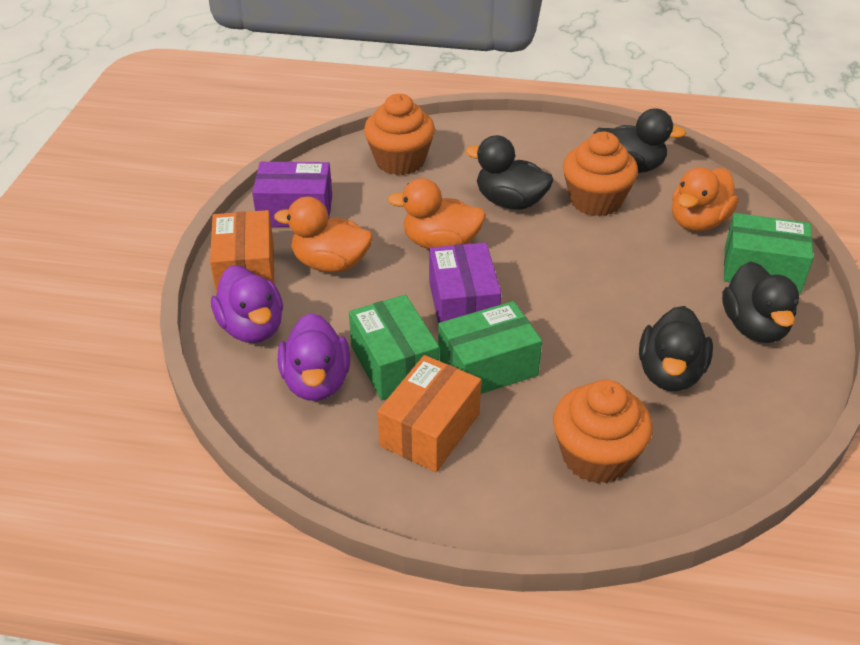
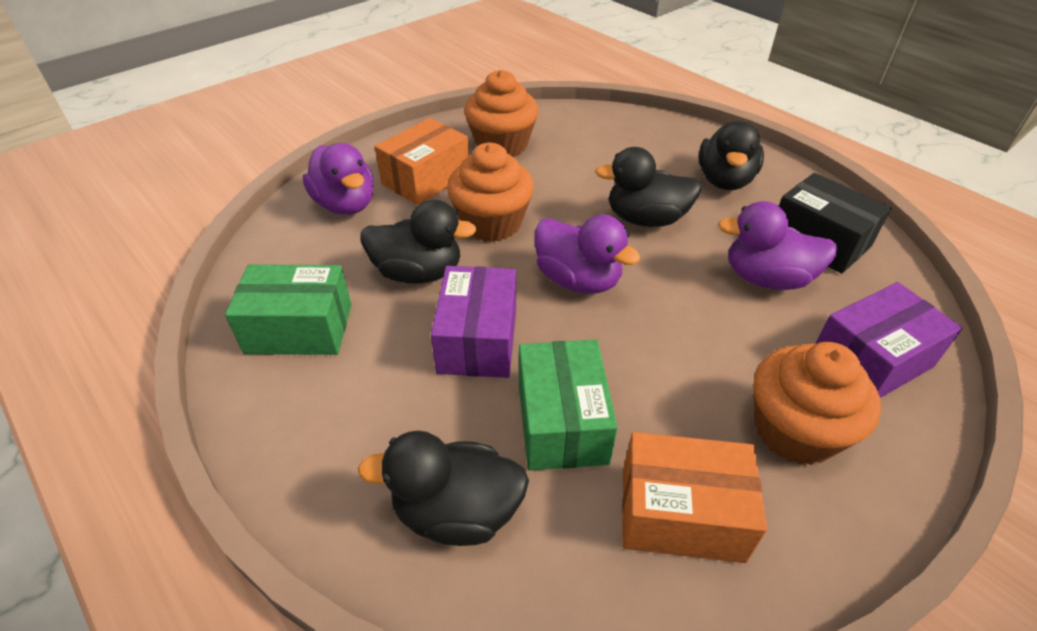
black box: 0 -> 1
green box: 3 -> 2
orange duck: 3 -> 0
purple duck: 2 -> 3

